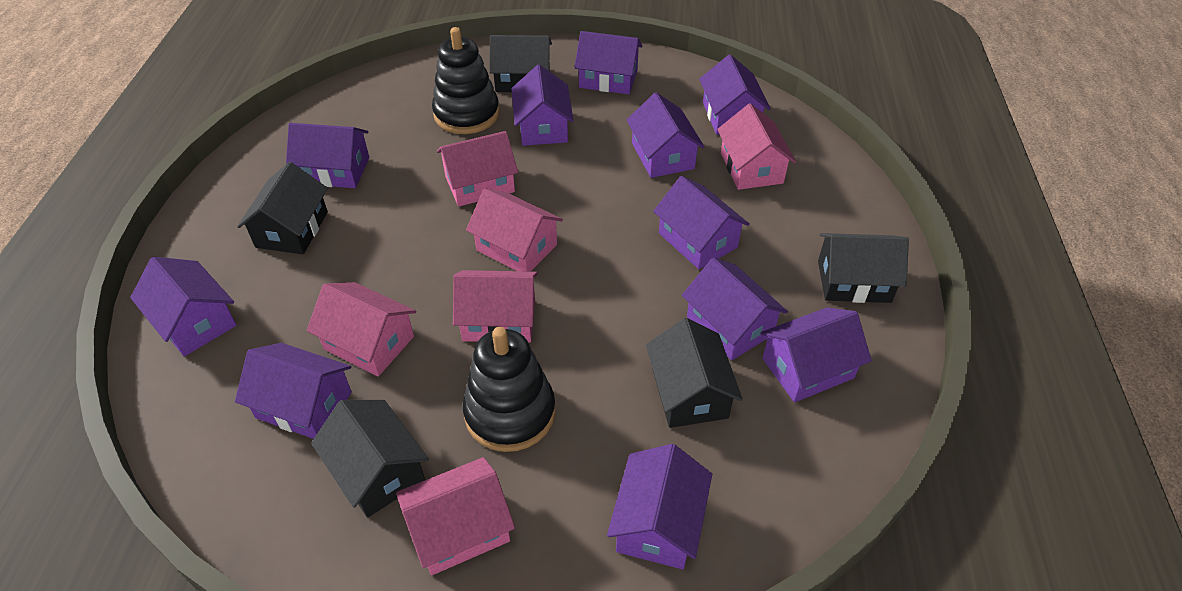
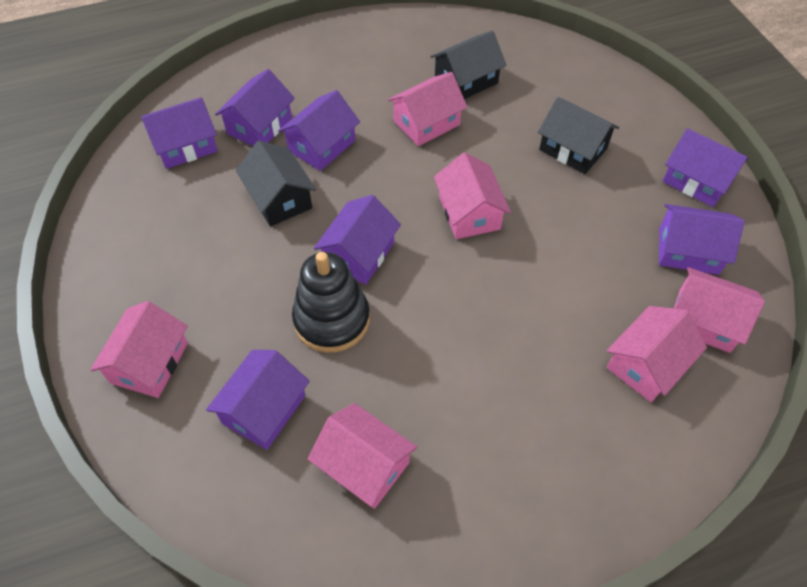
black house: 5 -> 3
black stacking toy: 2 -> 1
purple house: 11 -> 7

